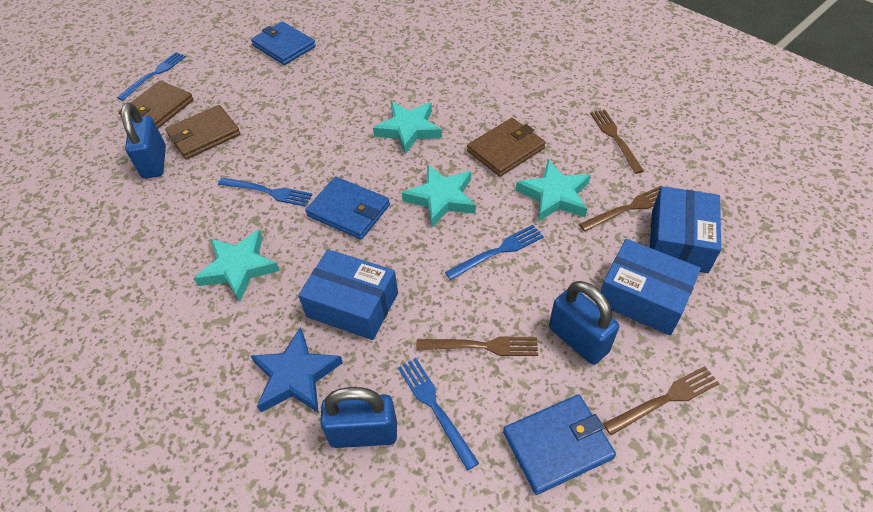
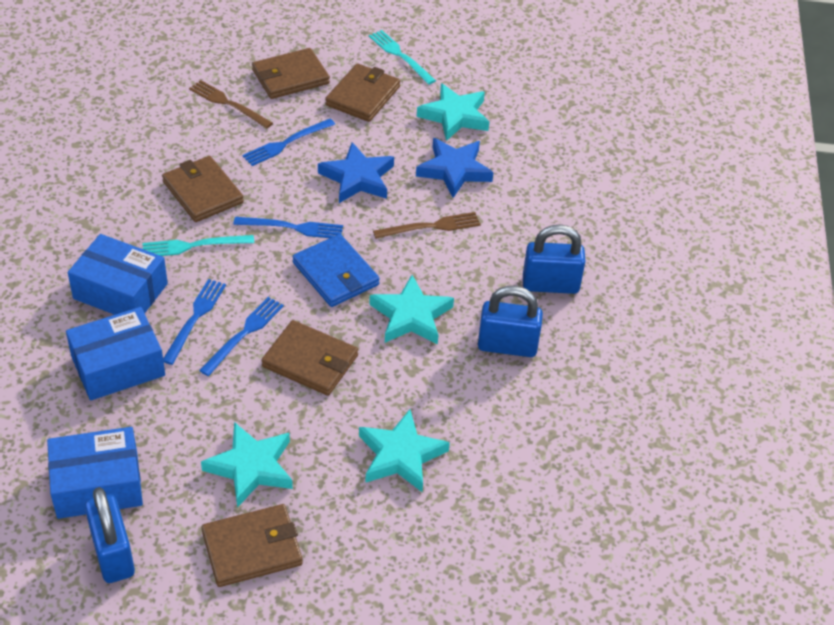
blue star: 1 -> 2
blue wallet: 3 -> 1
brown fork: 4 -> 2
brown wallet: 3 -> 5
turquoise fork: 0 -> 2

